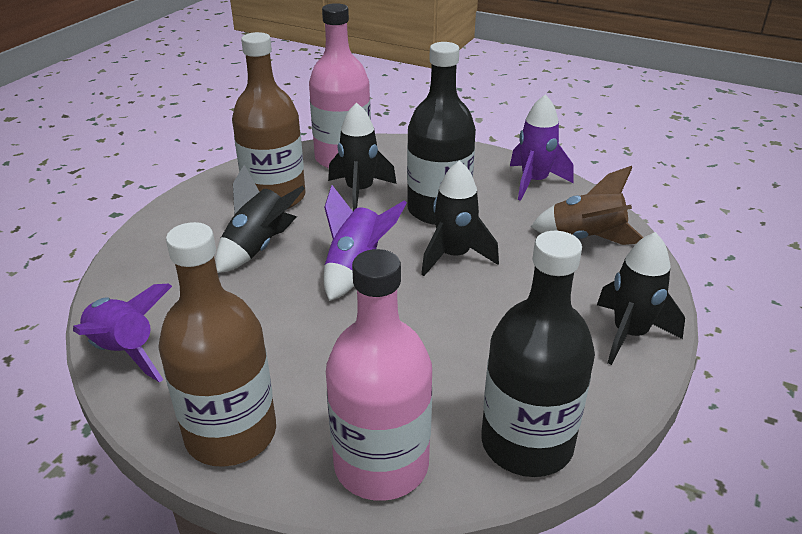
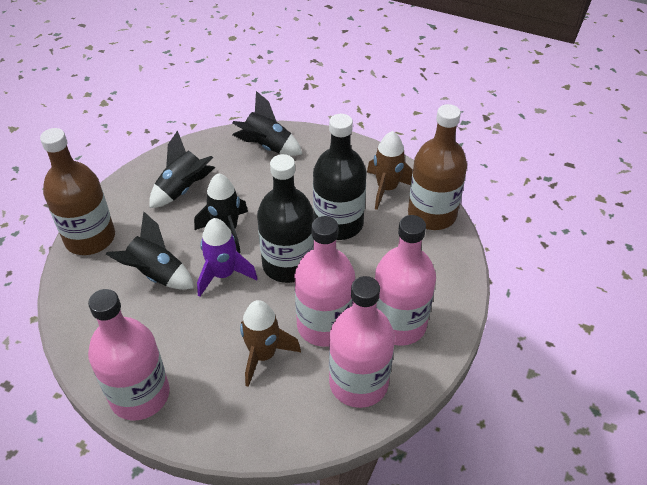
brown rocket: 1 -> 2
pink bottle: 2 -> 4
purple rocket: 3 -> 1

